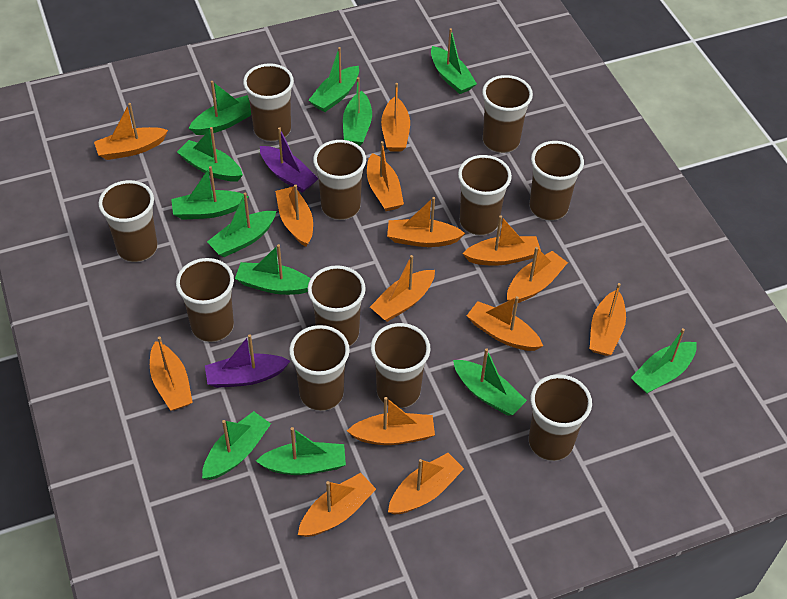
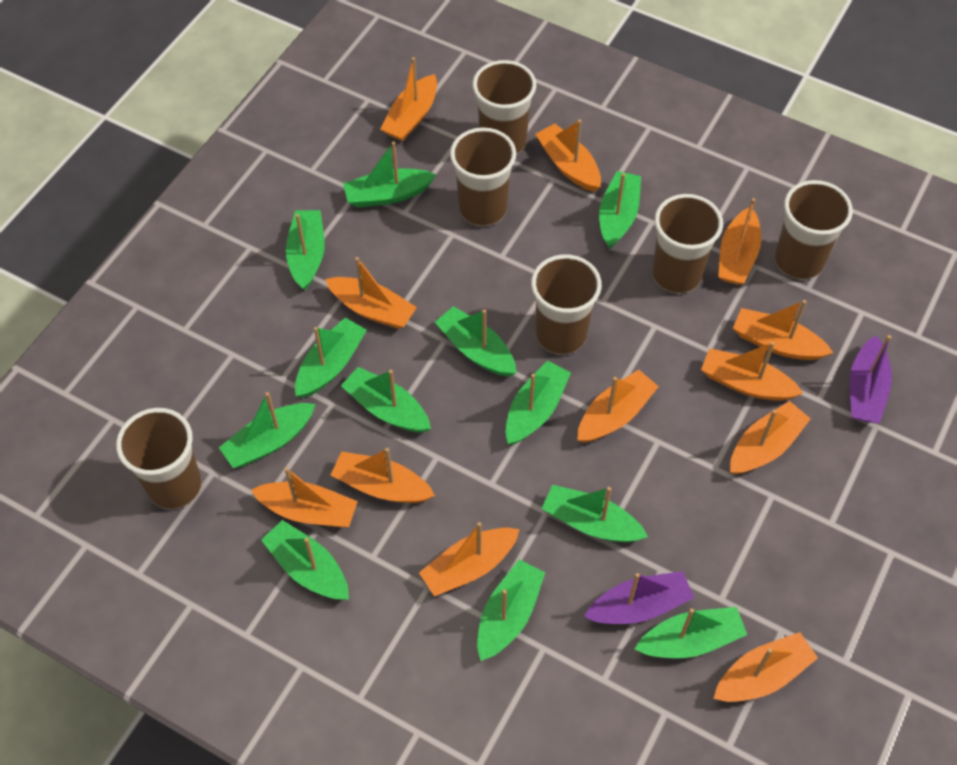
brown cup: 11 -> 6
orange boat: 14 -> 12

